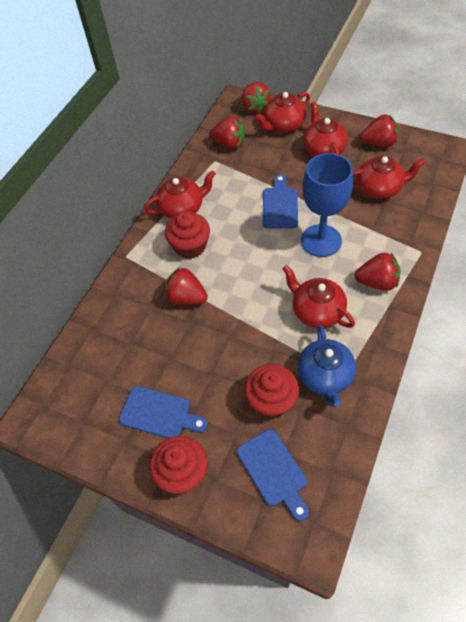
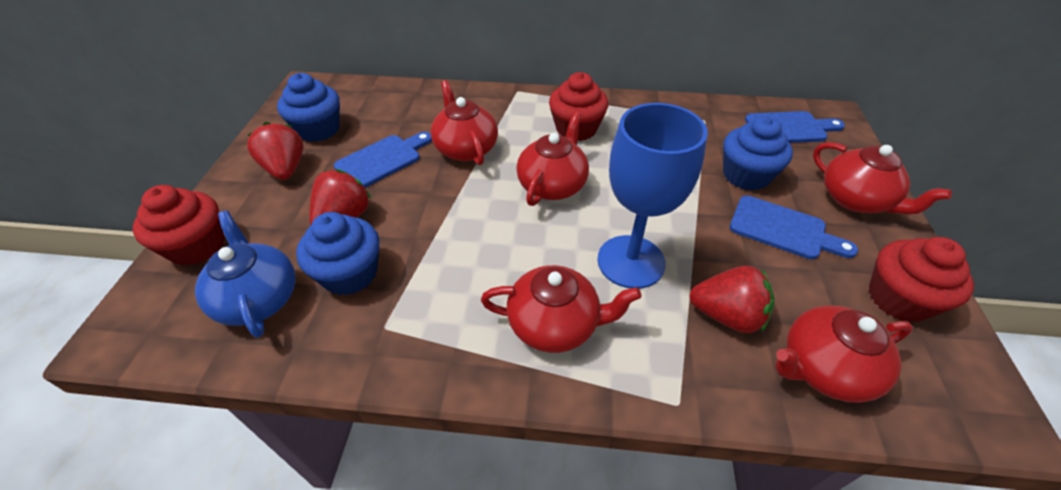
blue cupcake: 0 -> 3
red strawberry: 5 -> 3

